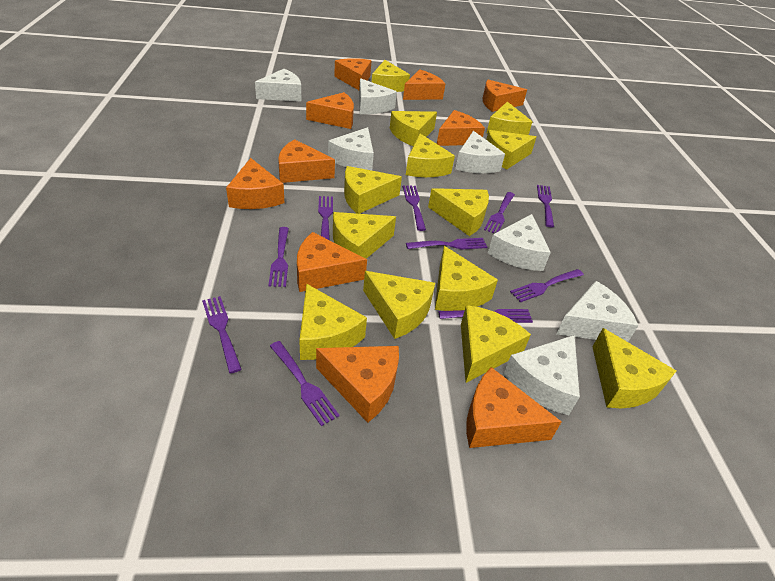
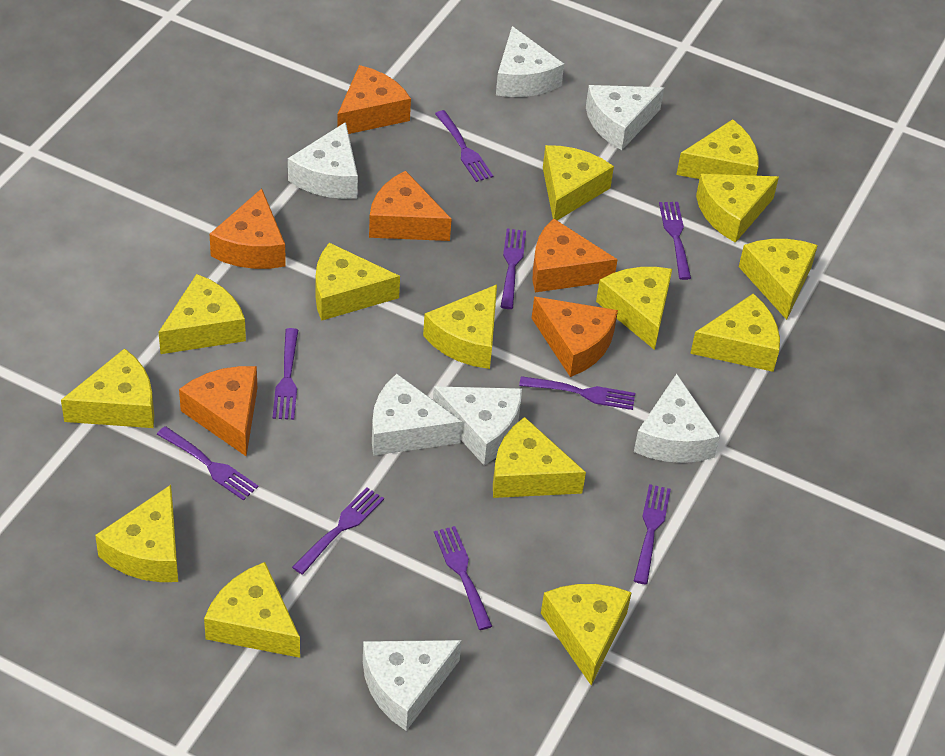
orange cheese: 10 -> 6
purple fork: 10 -> 9
yellow cheese: 13 -> 14

